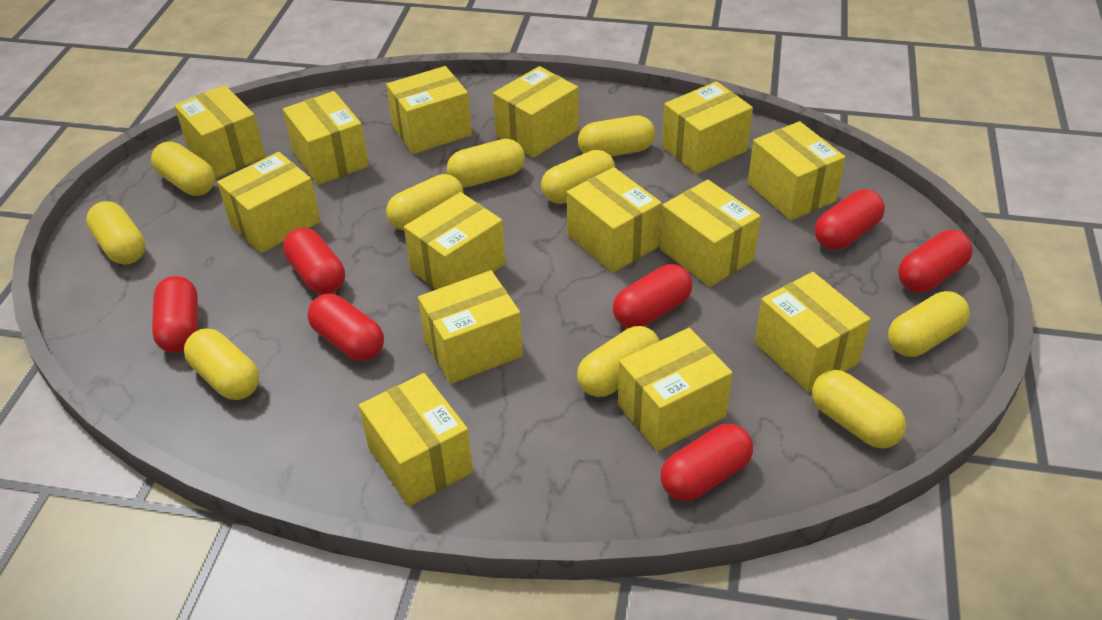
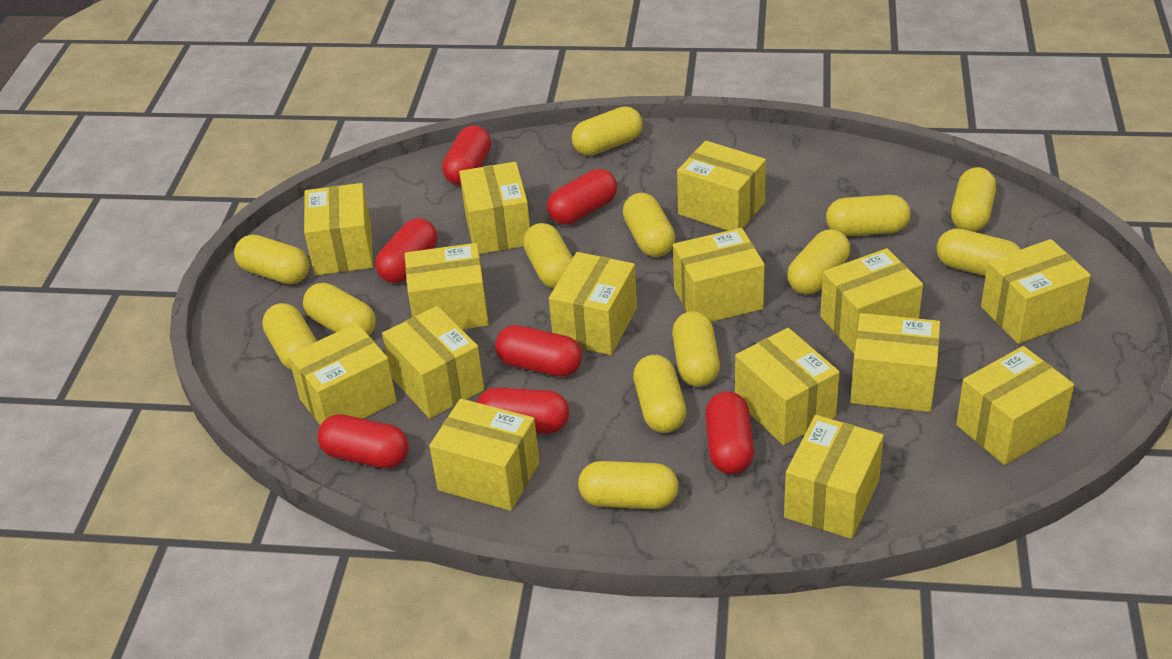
yellow box: 14 -> 15
yellow capsule: 10 -> 13

